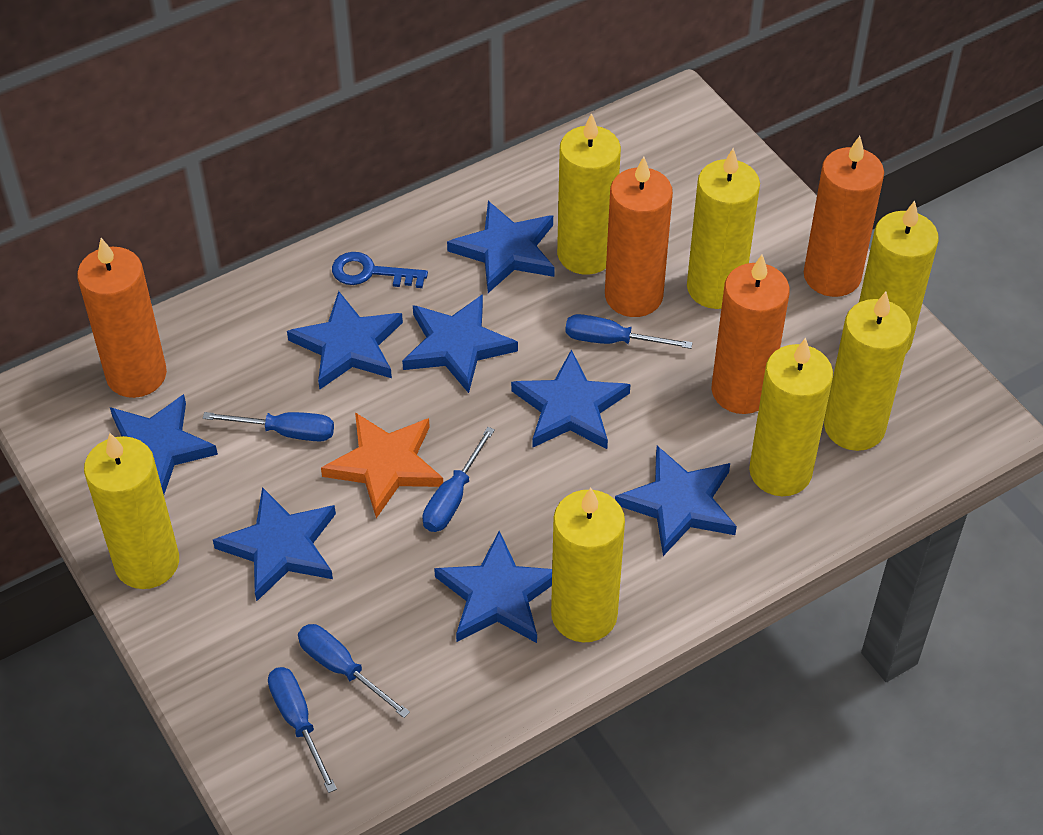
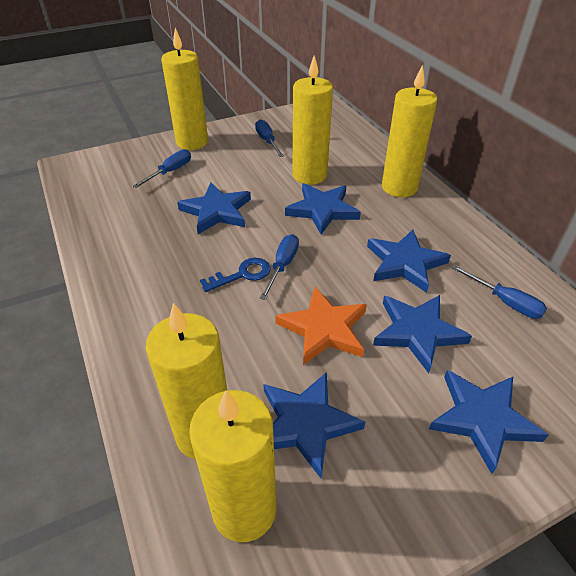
blue screwdriver: 5 -> 4
blue star: 8 -> 6
orange candle: 4 -> 0
yellow candle: 7 -> 5

